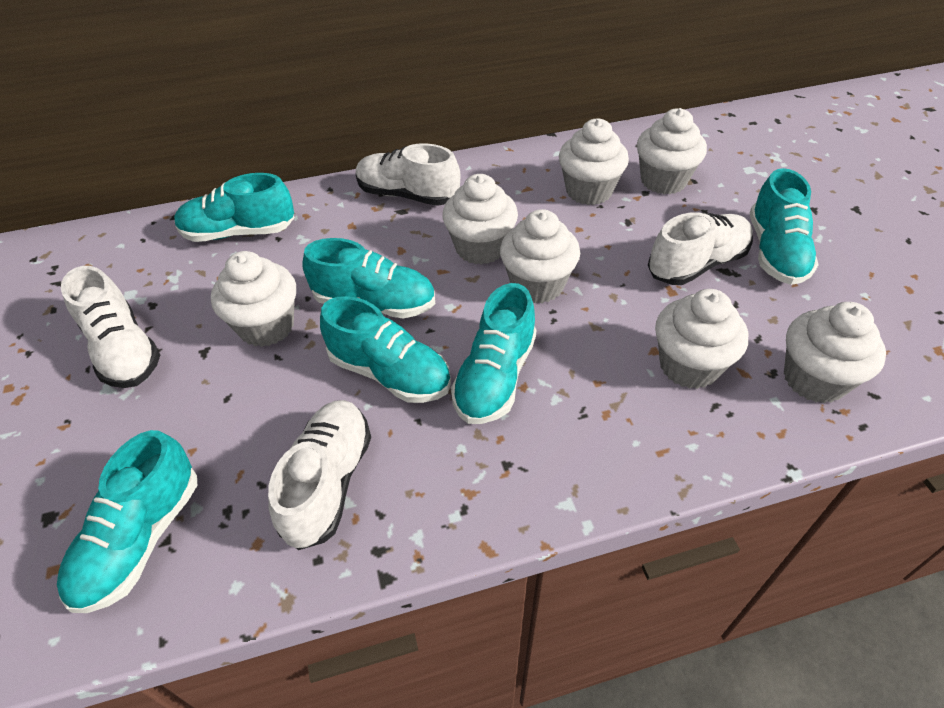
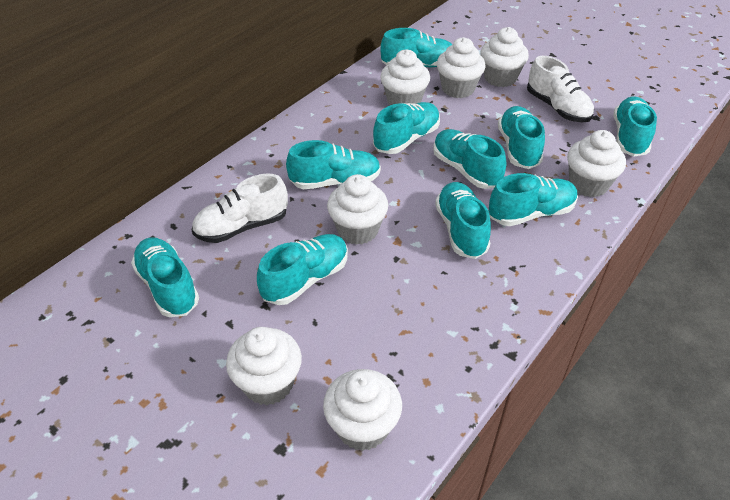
turquoise shoe: 6 -> 10
white shoe: 4 -> 2

